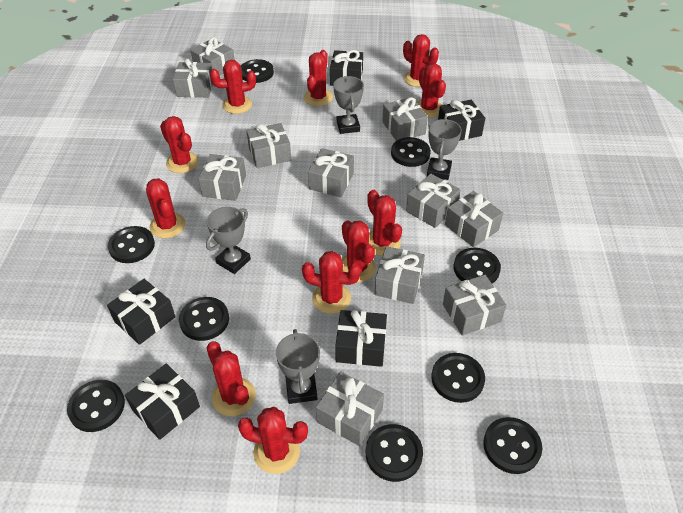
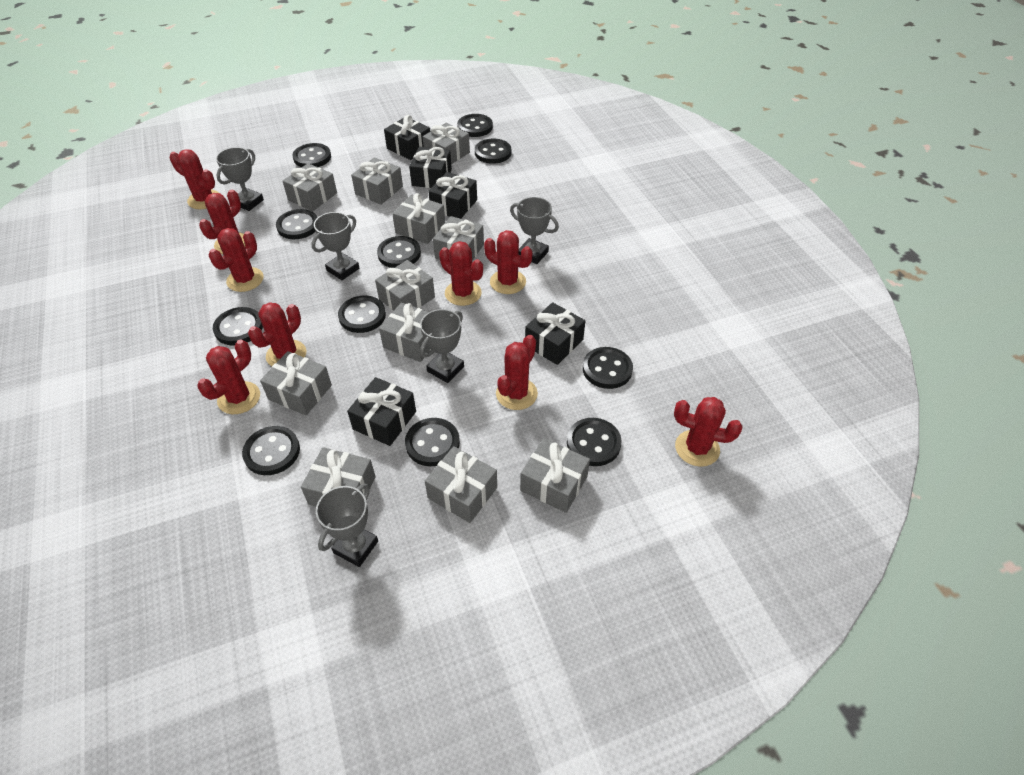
black button: 9 -> 11
grey trophy: 4 -> 5
red cactus: 11 -> 9

